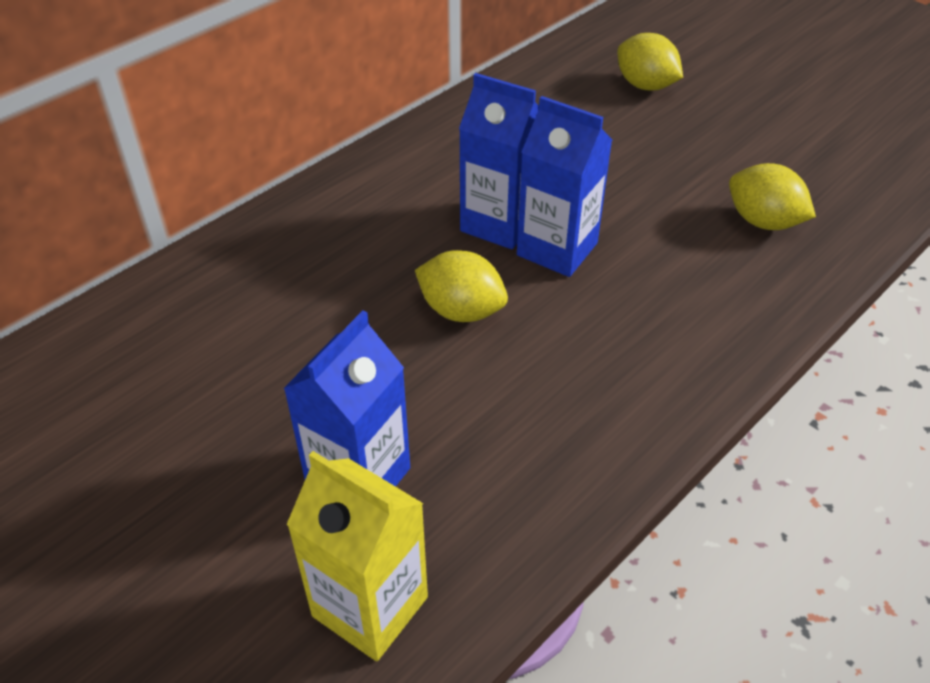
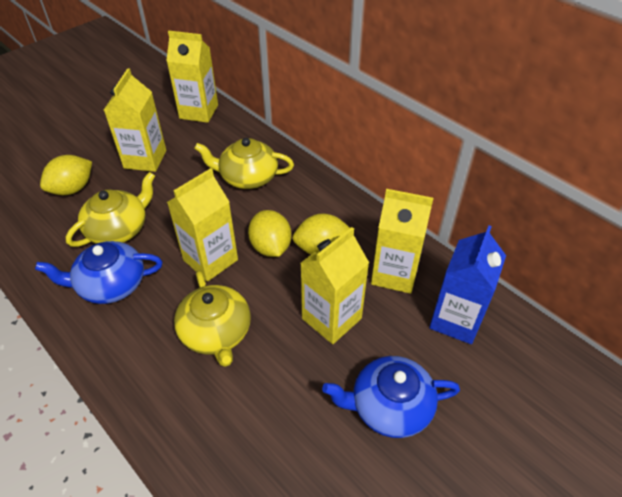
blue carton: 3 -> 1
blue teapot: 0 -> 2
yellow carton: 1 -> 5
yellow teapot: 0 -> 3

